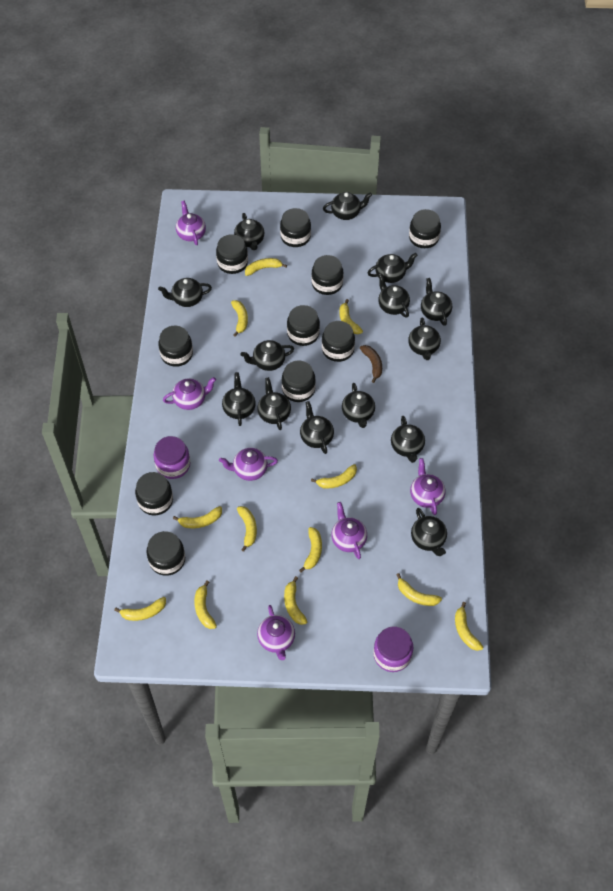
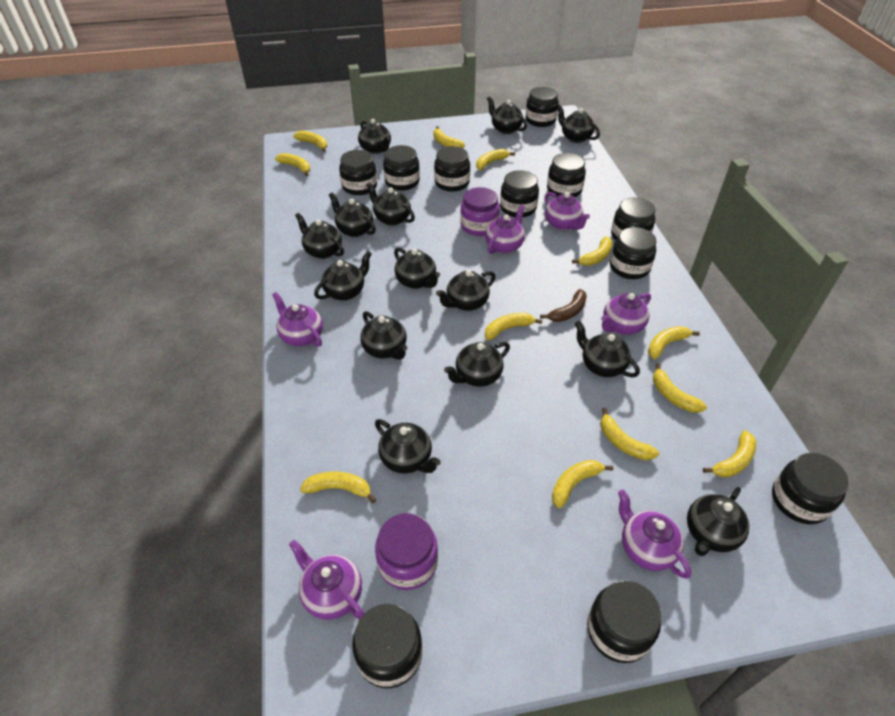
black jar: 10 -> 11

